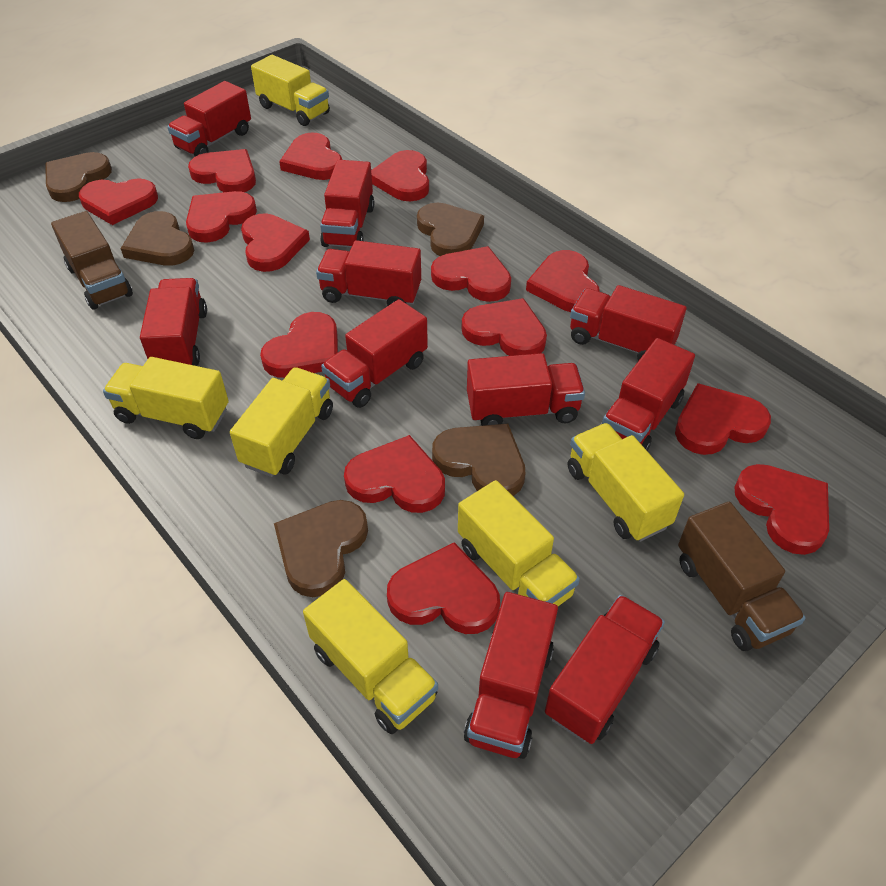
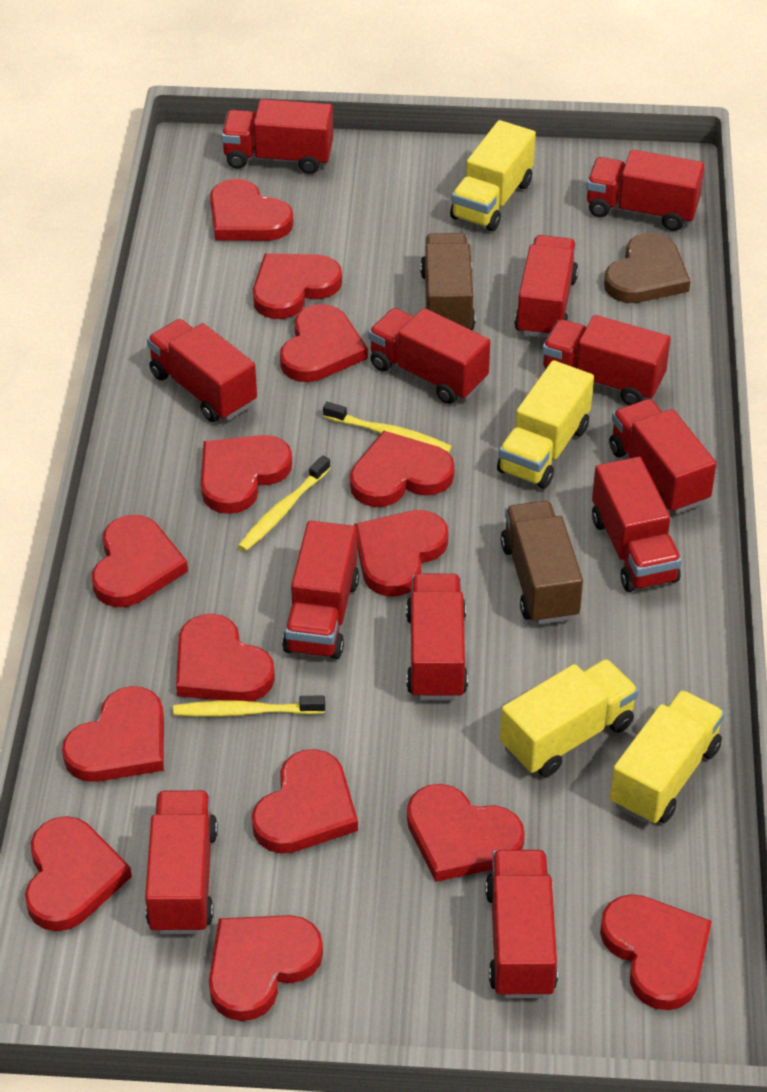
brown heart: 5 -> 1
red truck: 10 -> 12
yellow toothbrush: 0 -> 3
yellow truck: 6 -> 4

